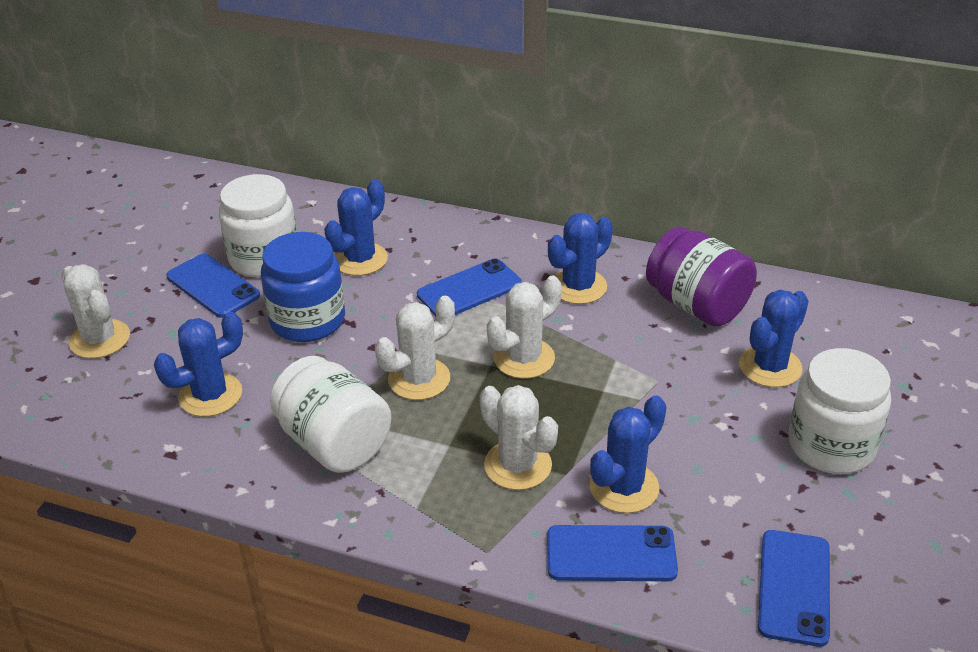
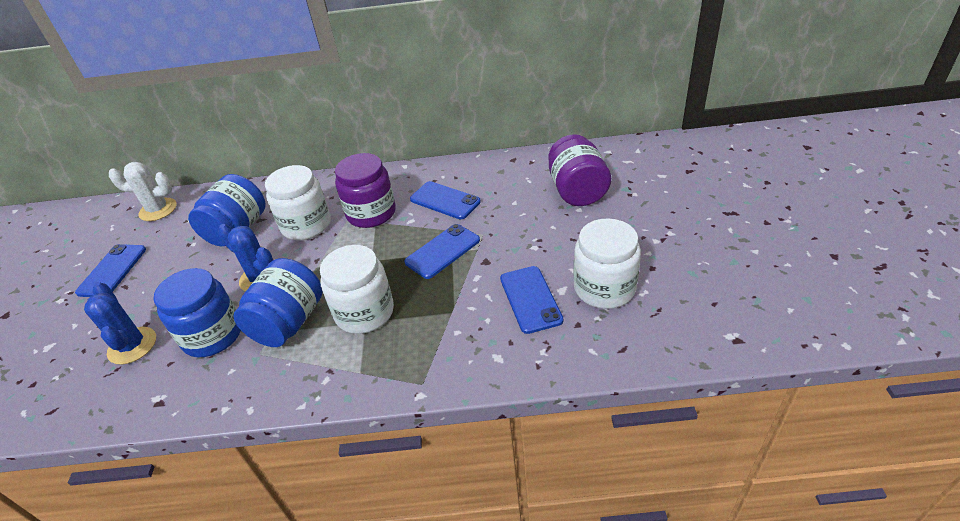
blue cactus: 5 -> 2
blue jar: 1 -> 3
purple jar: 1 -> 2
white cactus: 4 -> 1

